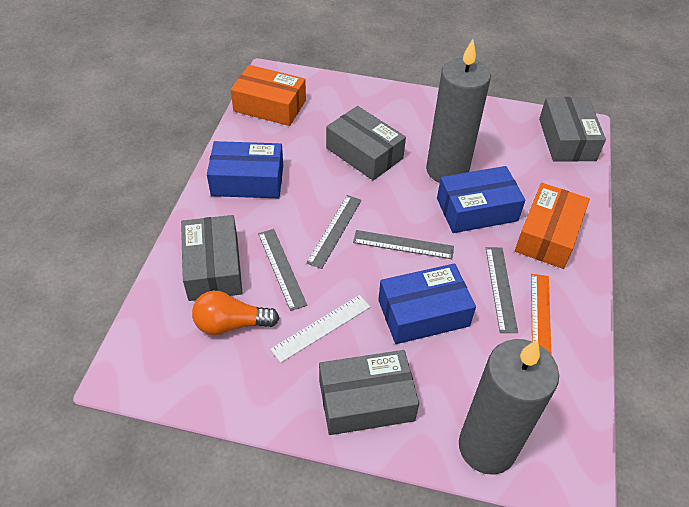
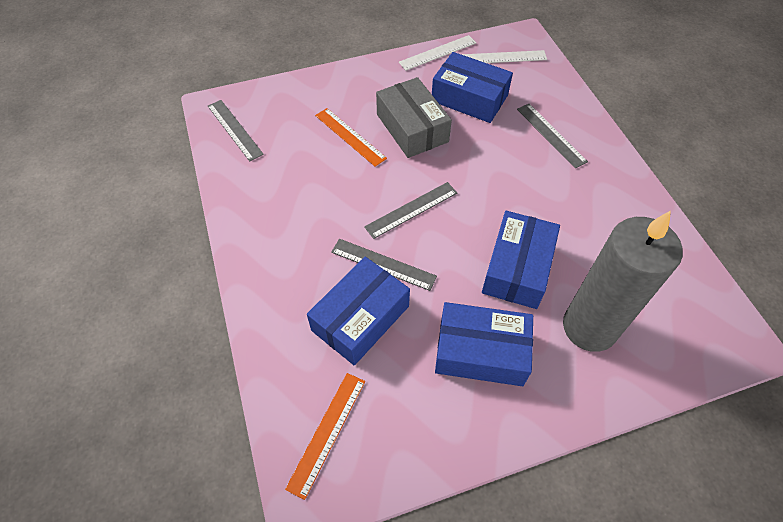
blue box: 3 -> 4
grey box: 4 -> 1
grey candle: 2 -> 1
orange box: 2 -> 0
orange light bulb: 1 -> 0
orange ruler: 1 -> 2
white ruler: 1 -> 2

